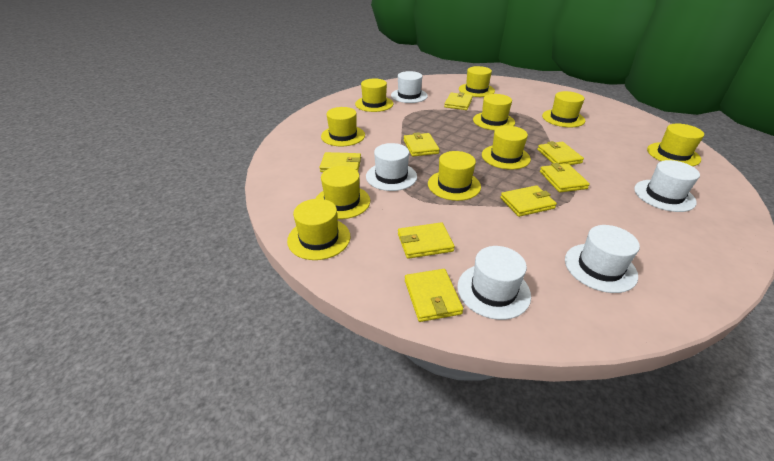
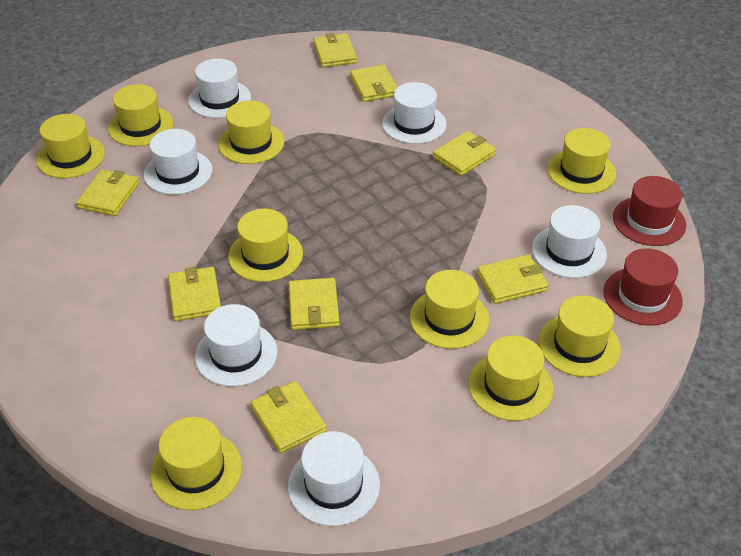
red hat: 0 -> 2
white hat: 5 -> 6
yellow hat: 10 -> 9

